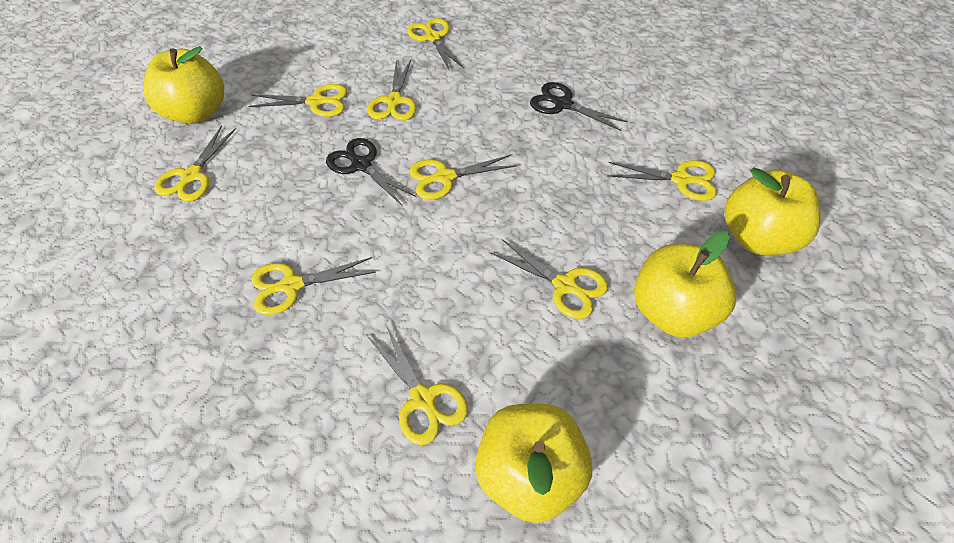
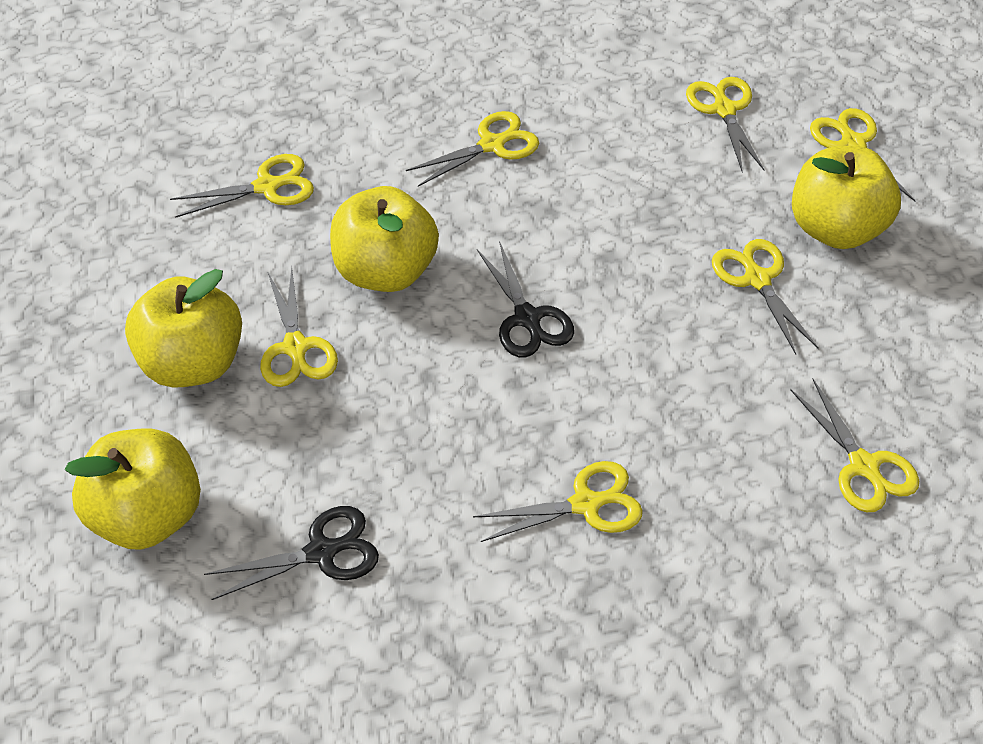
yellow scissors: 9 -> 8

